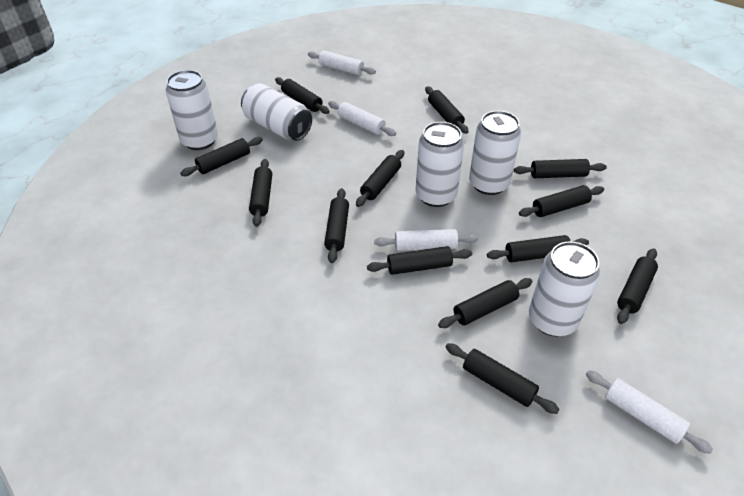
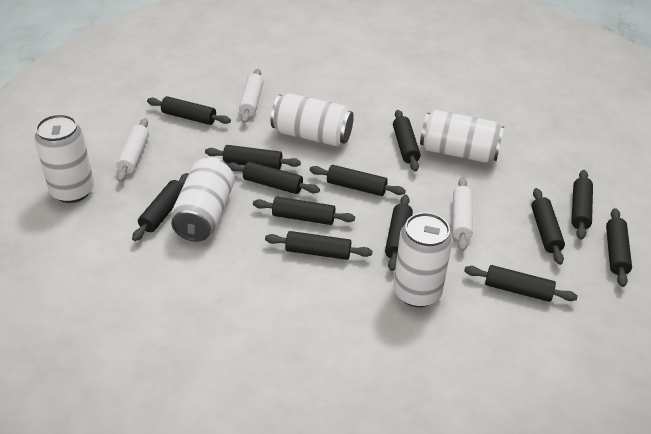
white rolling pin: 4 -> 3

